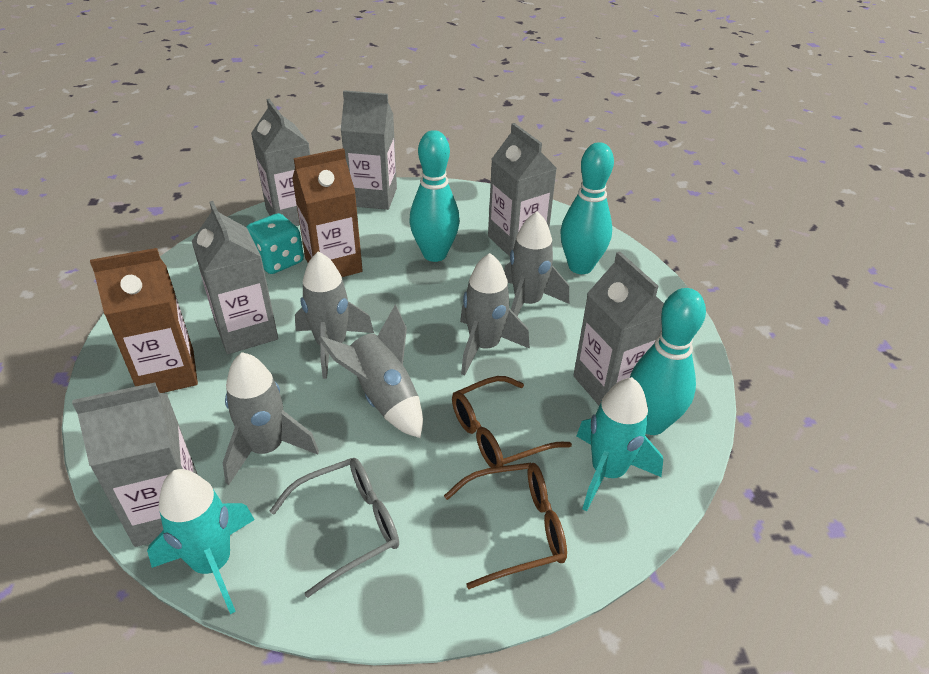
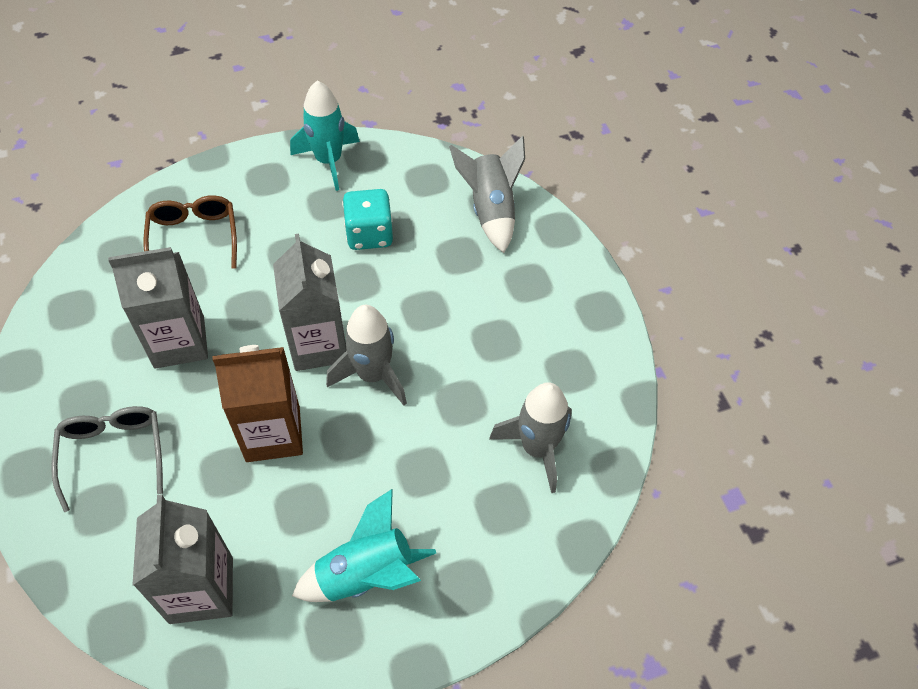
brown carton: 2 -> 1
brown glasses: 2 -> 1
grey carton: 6 -> 3
grey rocket: 5 -> 3
turquoise bowling pin: 3 -> 0

